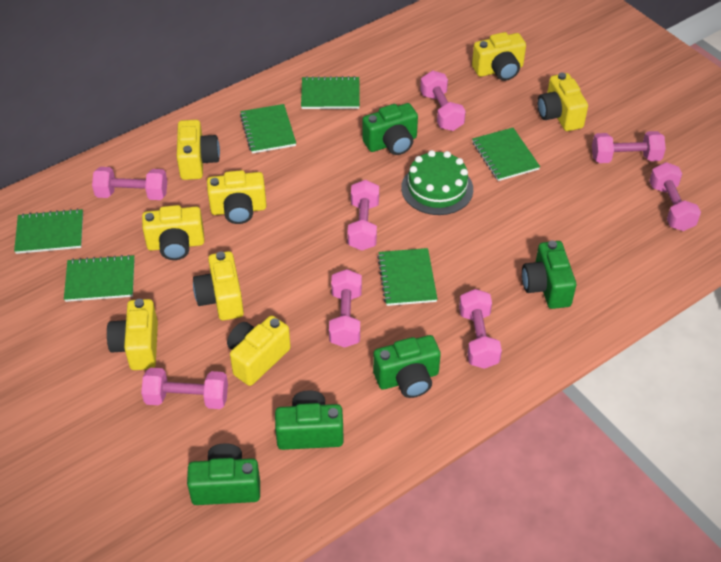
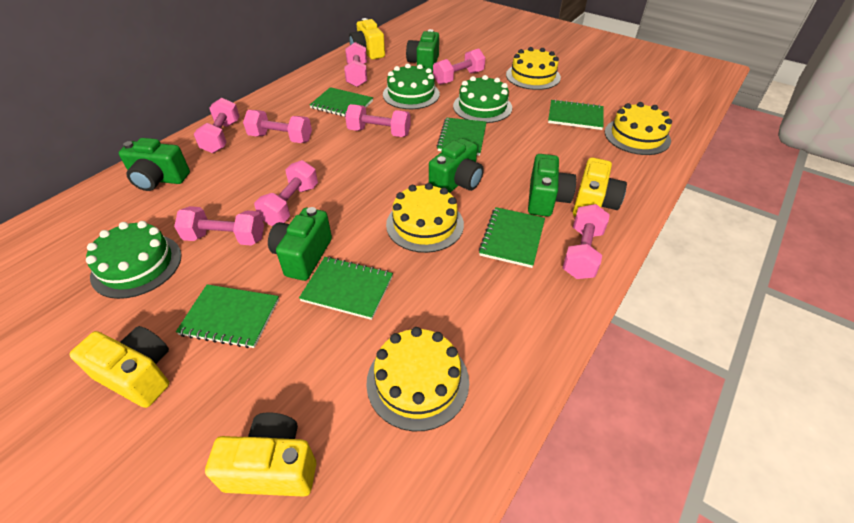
green cake: 1 -> 3
yellow cake: 0 -> 4
yellow camera: 8 -> 4

